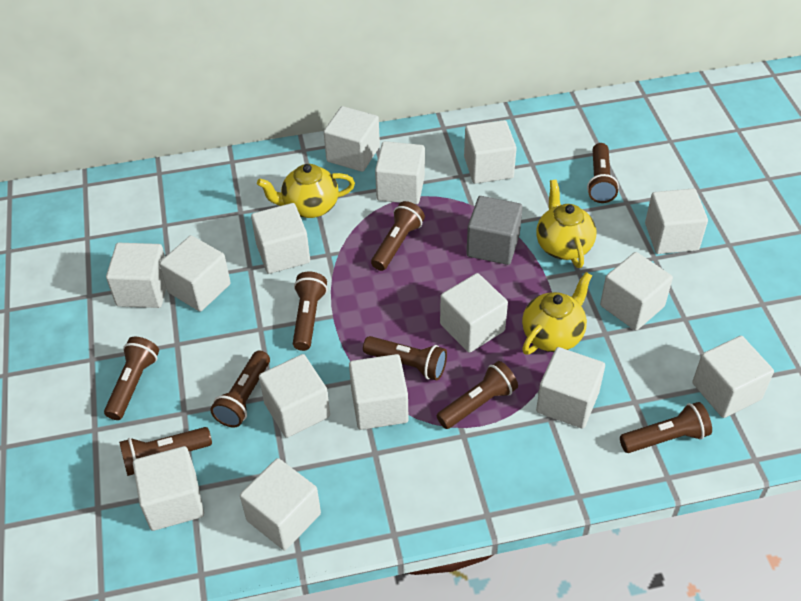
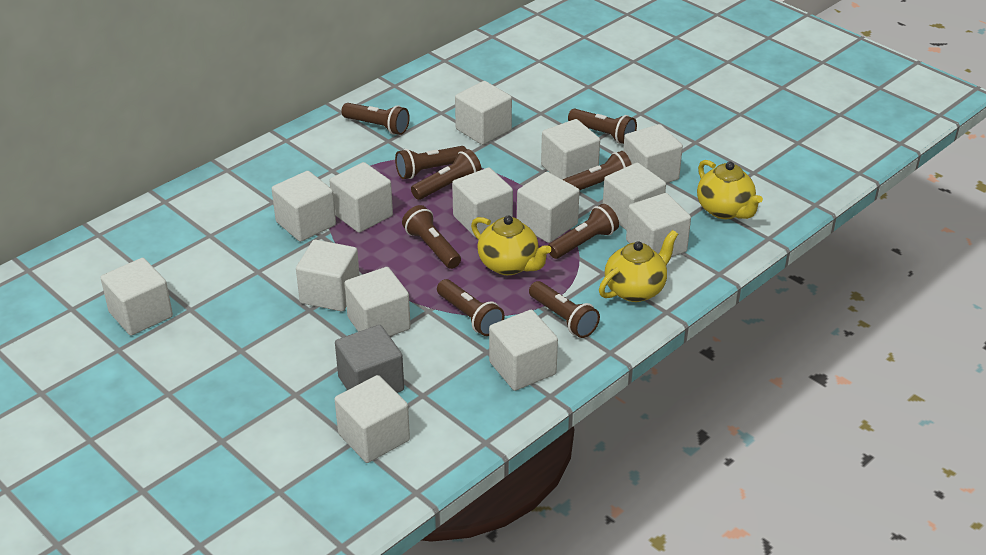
white cube: 15 -> 14

